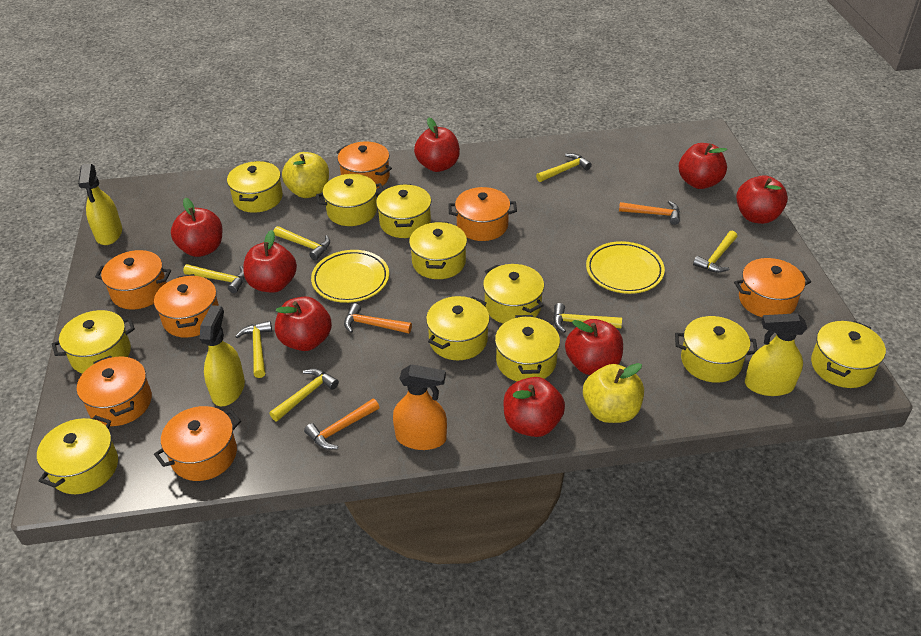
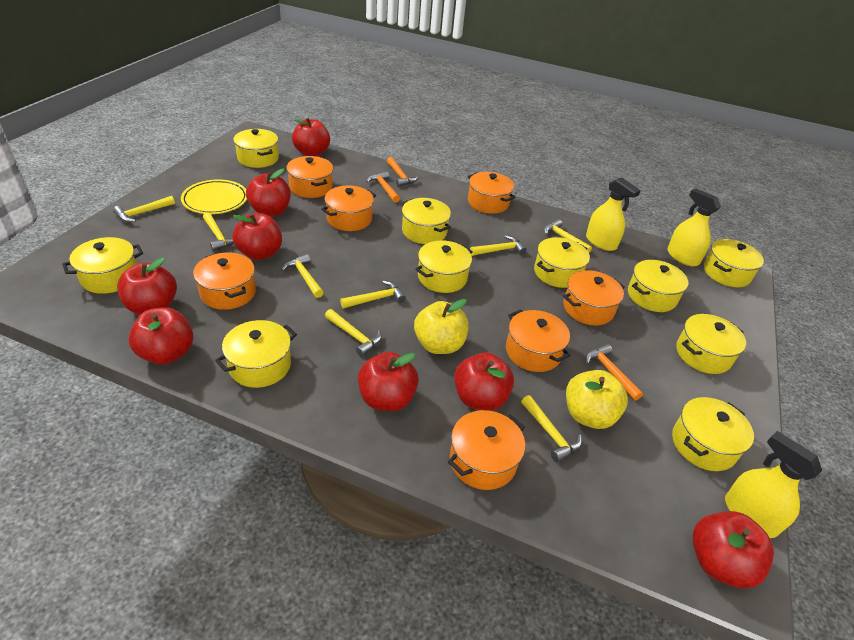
orange spray bottle: 1 -> 0
yellow hammer: 7 -> 8
yellow plate: 2 -> 1
yellow pot: 11 -> 10

